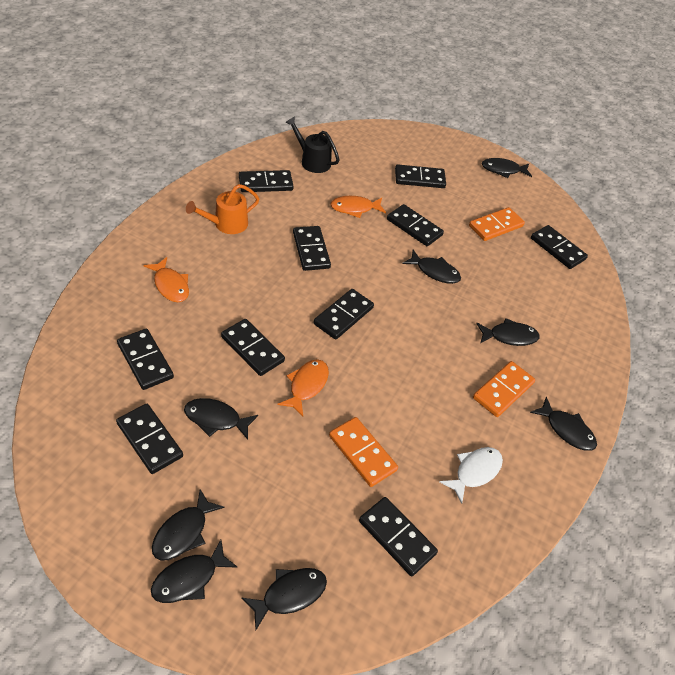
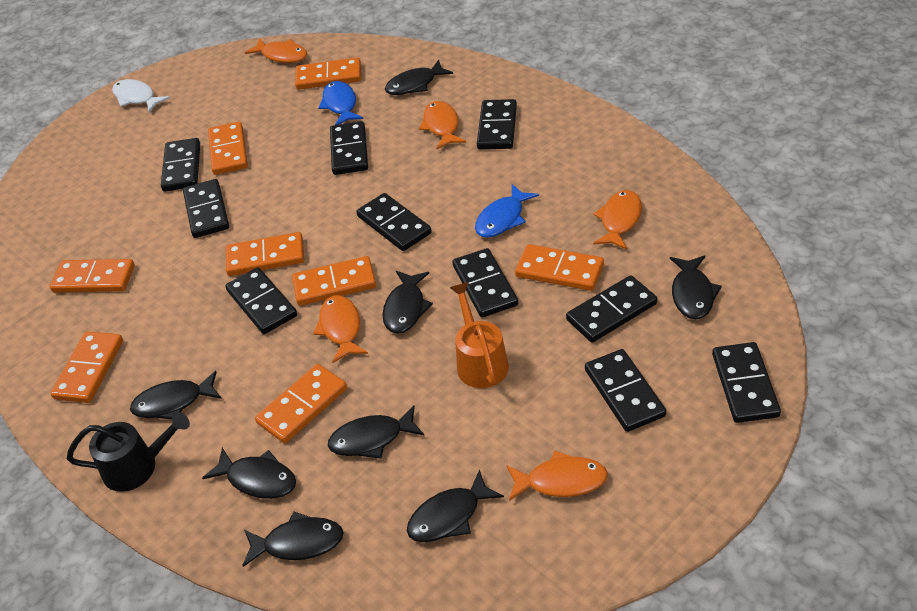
blue fish: 0 -> 2
orange domino: 3 -> 8
orange fish: 3 -> 5

